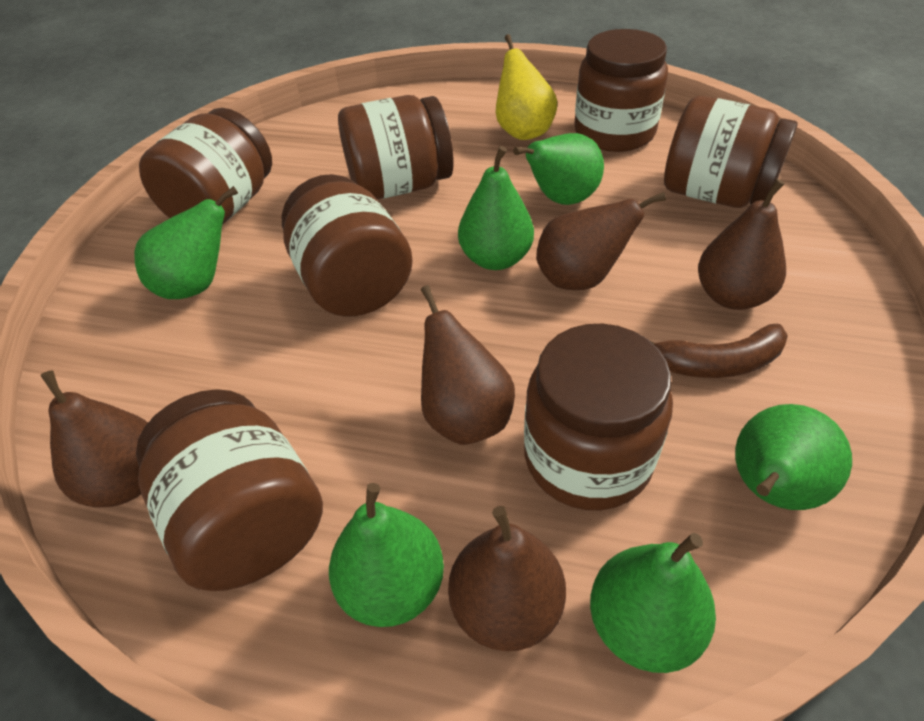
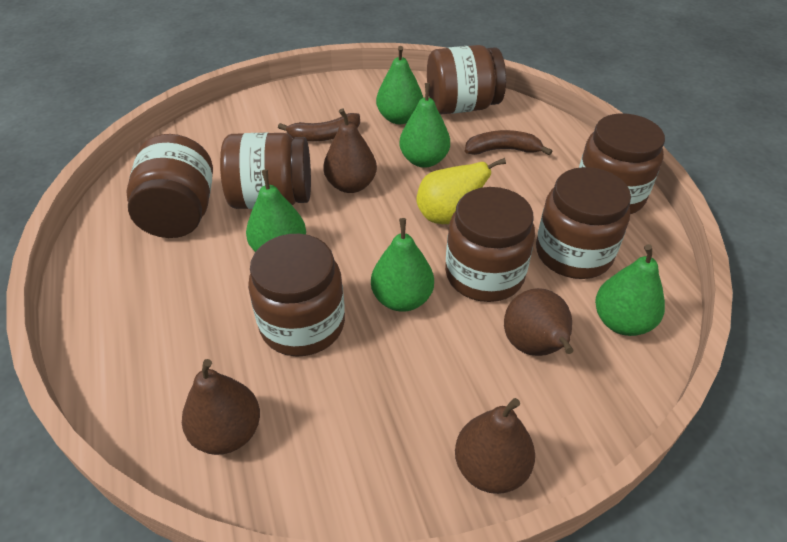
brown banana: 1 -> 2
brown pear: 5 -> 4
green pear: 6 -> 5

